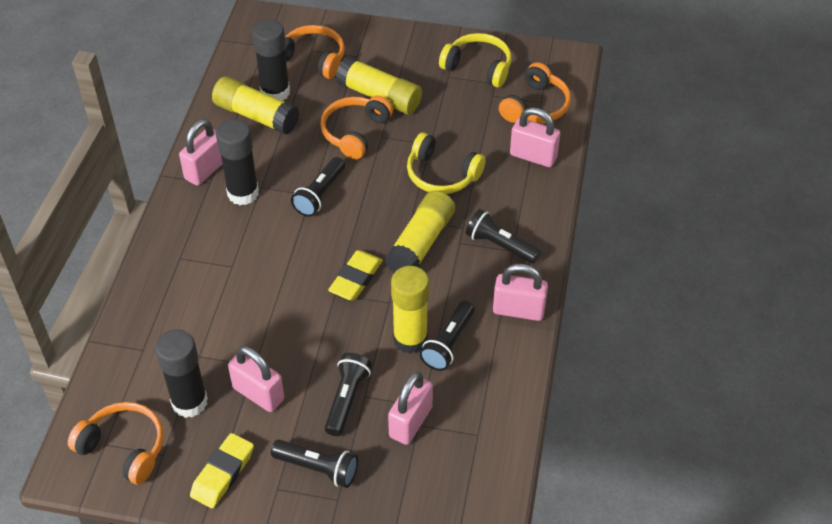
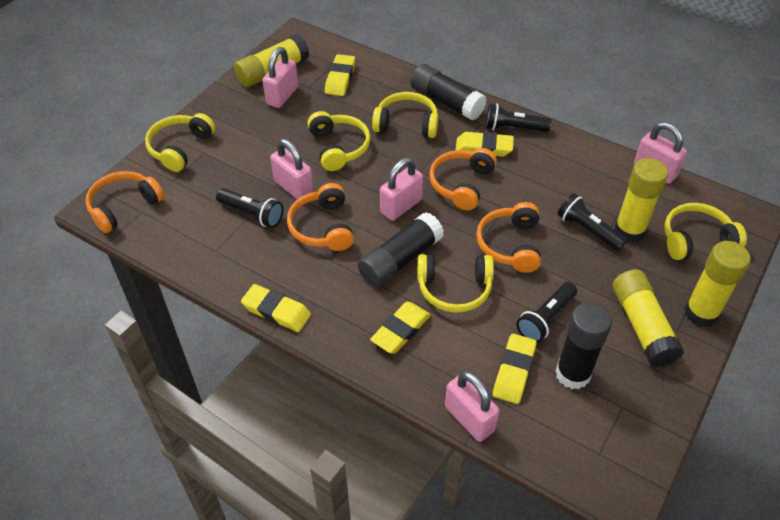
black flashlight: 5 -> 4
yellow eraser: 2 -> 5
yellow headphones: 2 -> 5

